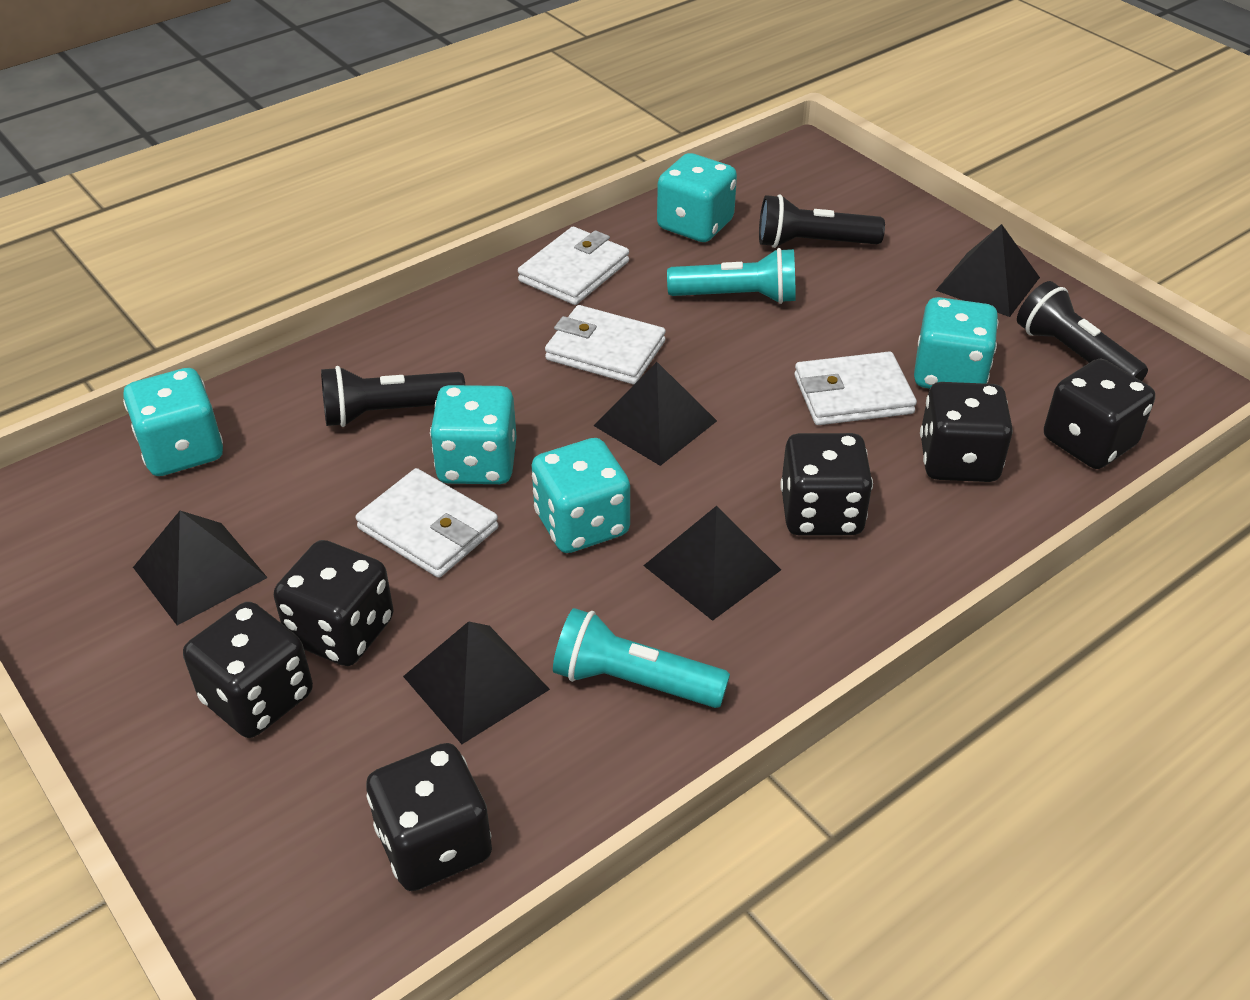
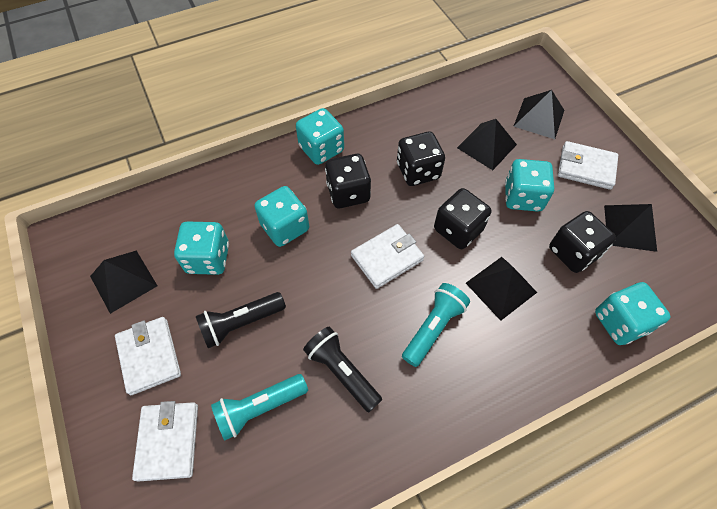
black dice: 6 -> 4
black flashlight: 3 -> 2

